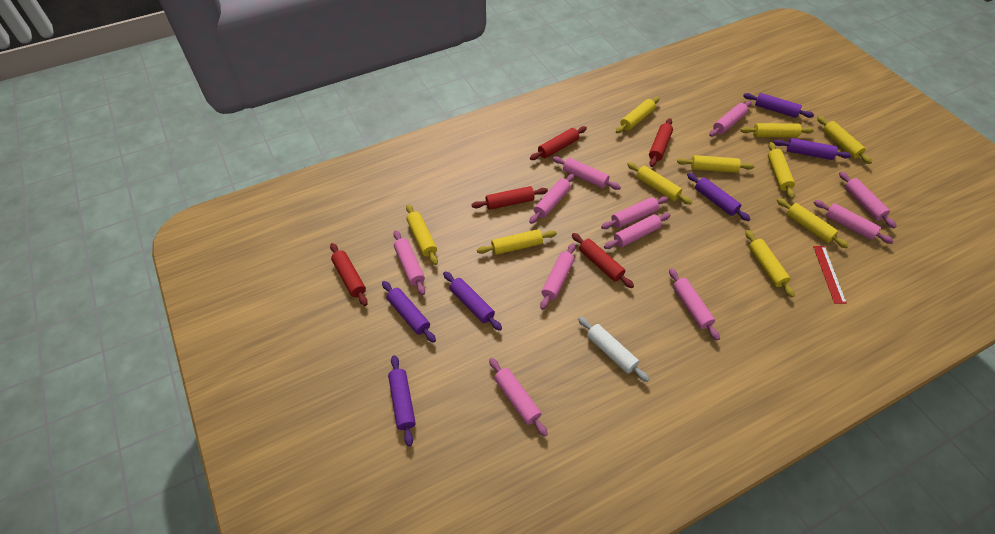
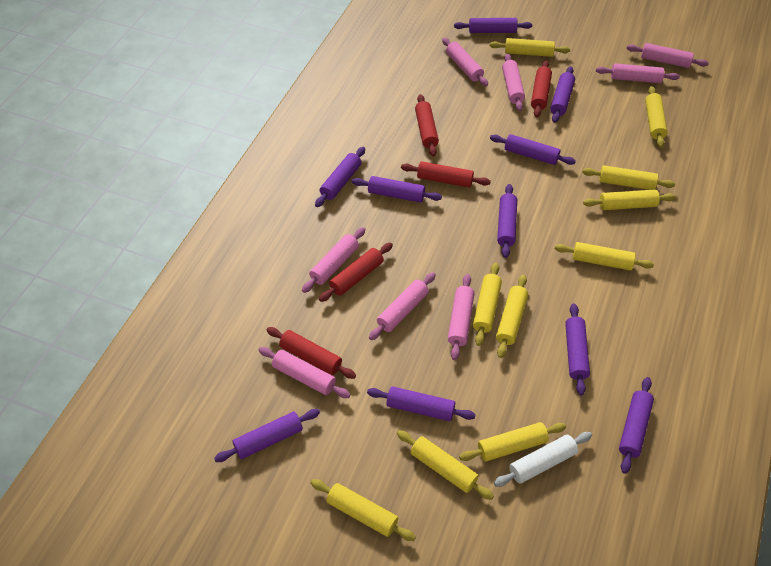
pink rolling pin: 11 -> 8
purple rolling pin: 6 -> 10
red ruler: 1 -> 0

